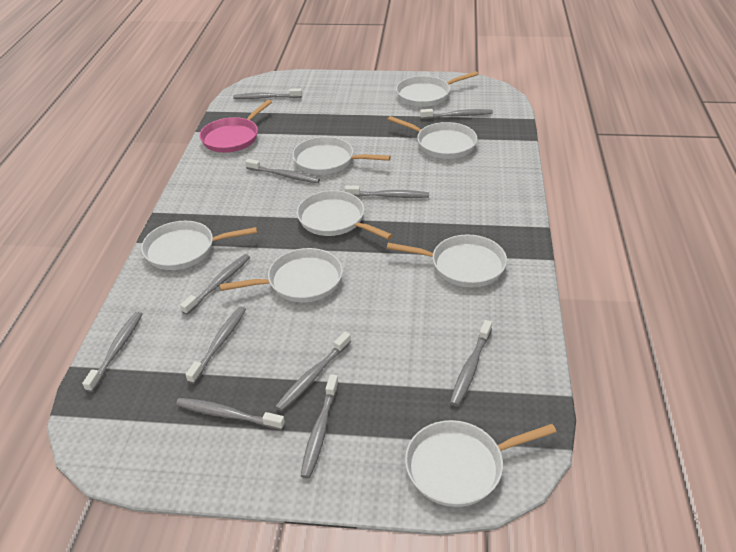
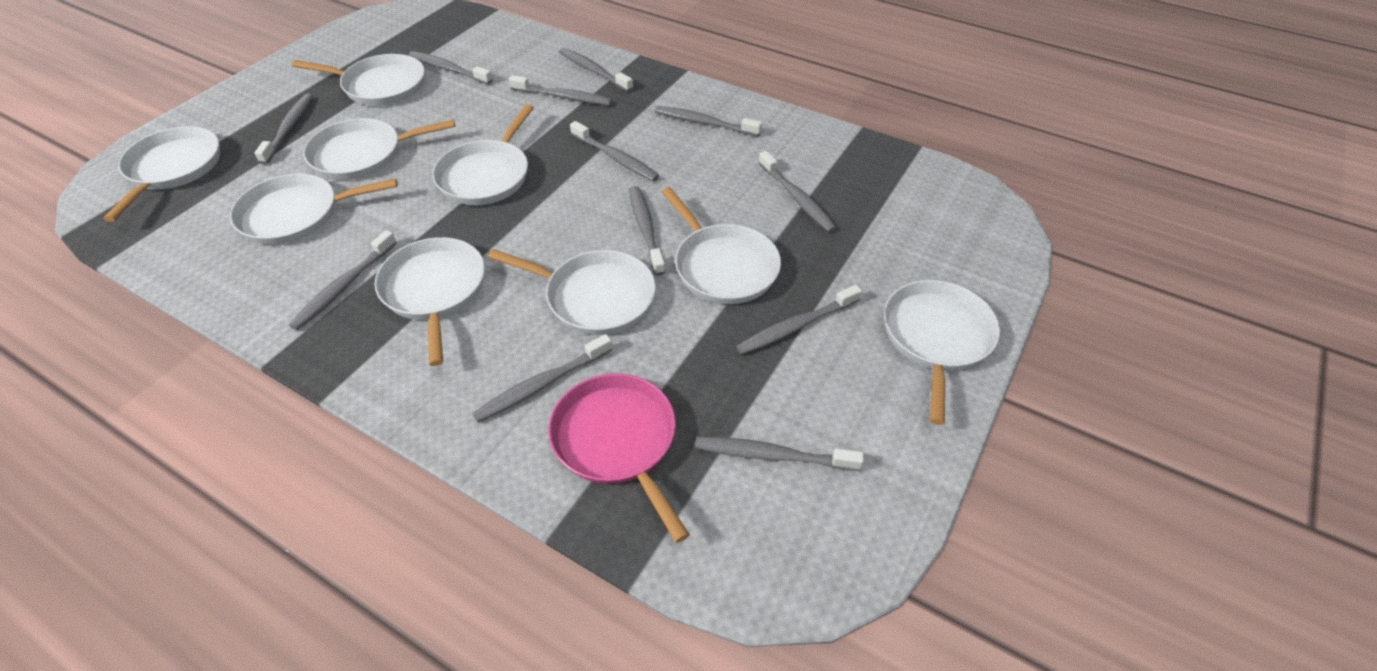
grey toothbrush: 11 -> 12
white pan: 8 -> 9

